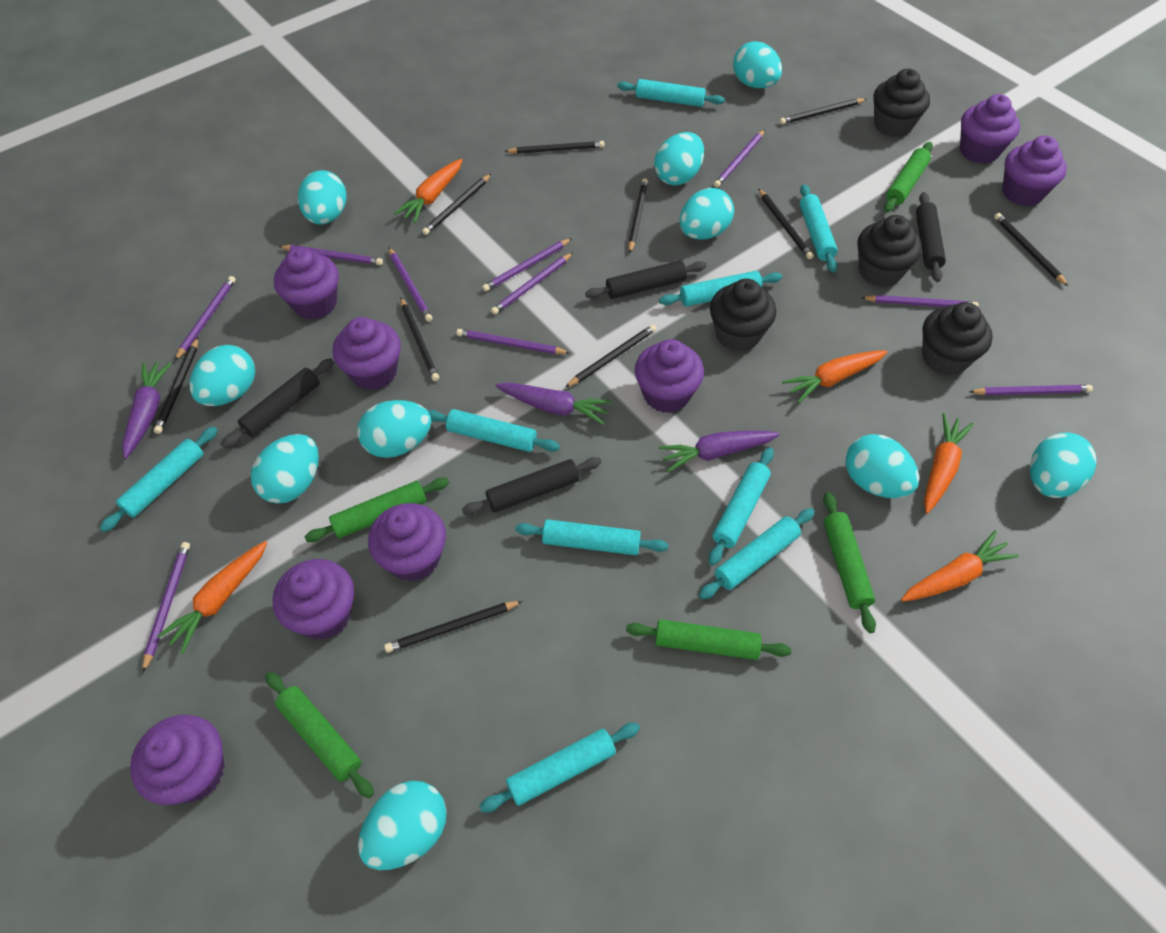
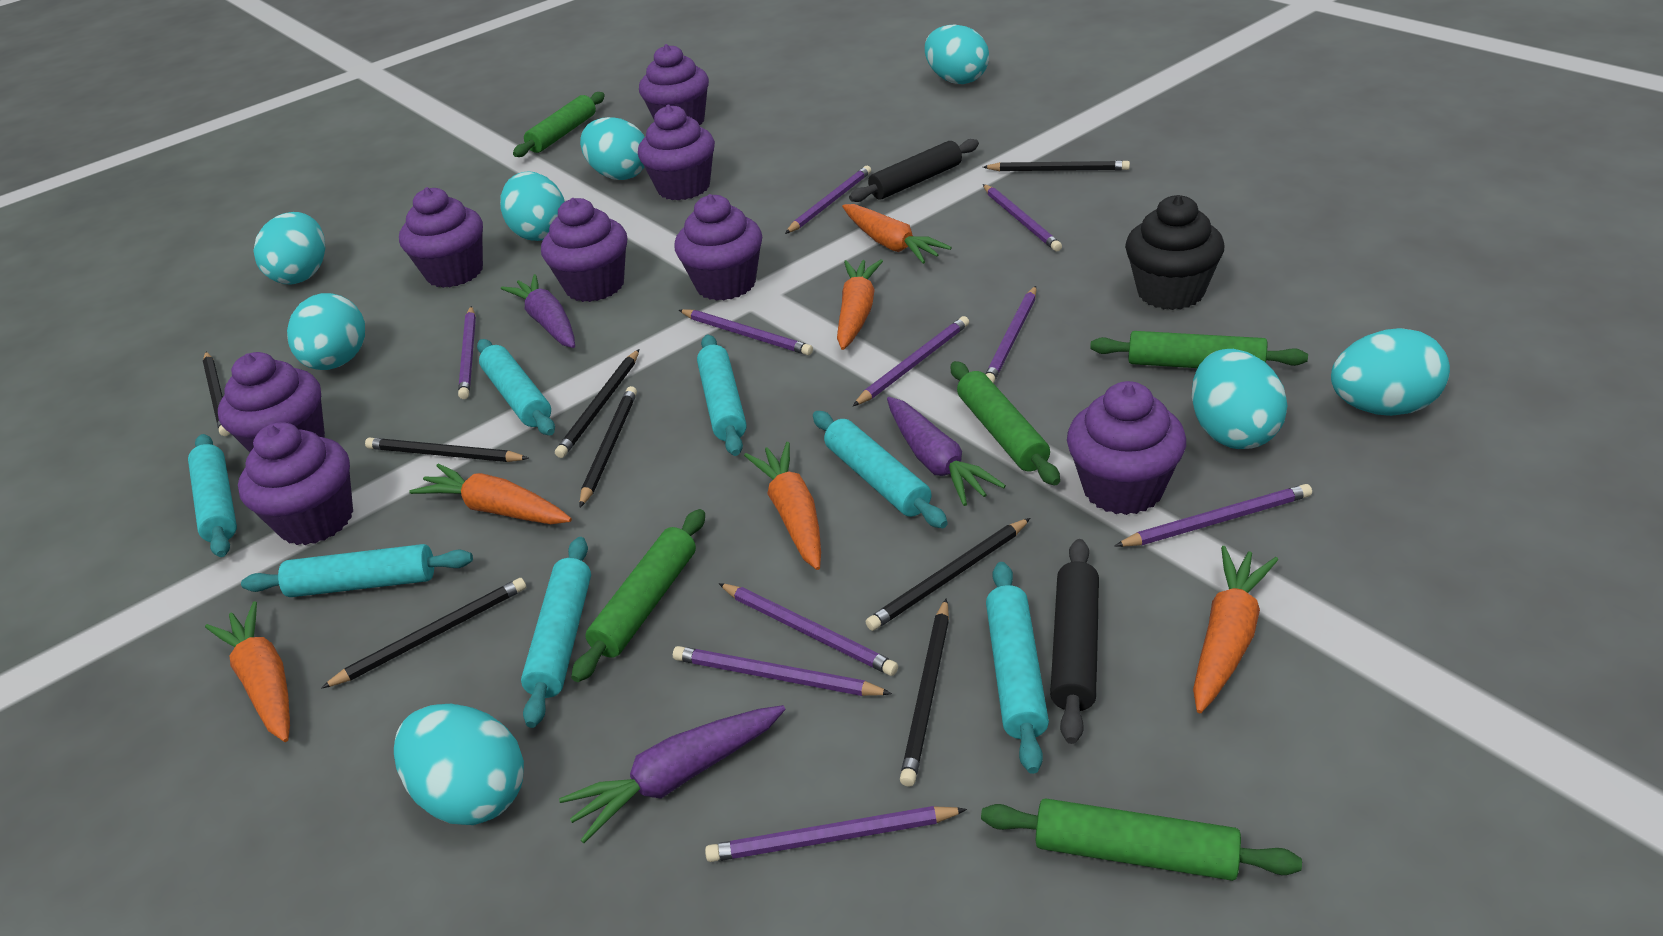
black cupcake: 4 -> 1
black pencil: 10 -> 8
black rolling pin: 4 -> 2
orange carrot: 5 -> 6
turquoise egg: 10 -> 8
turquoise rolling pin: 9 -> 7

